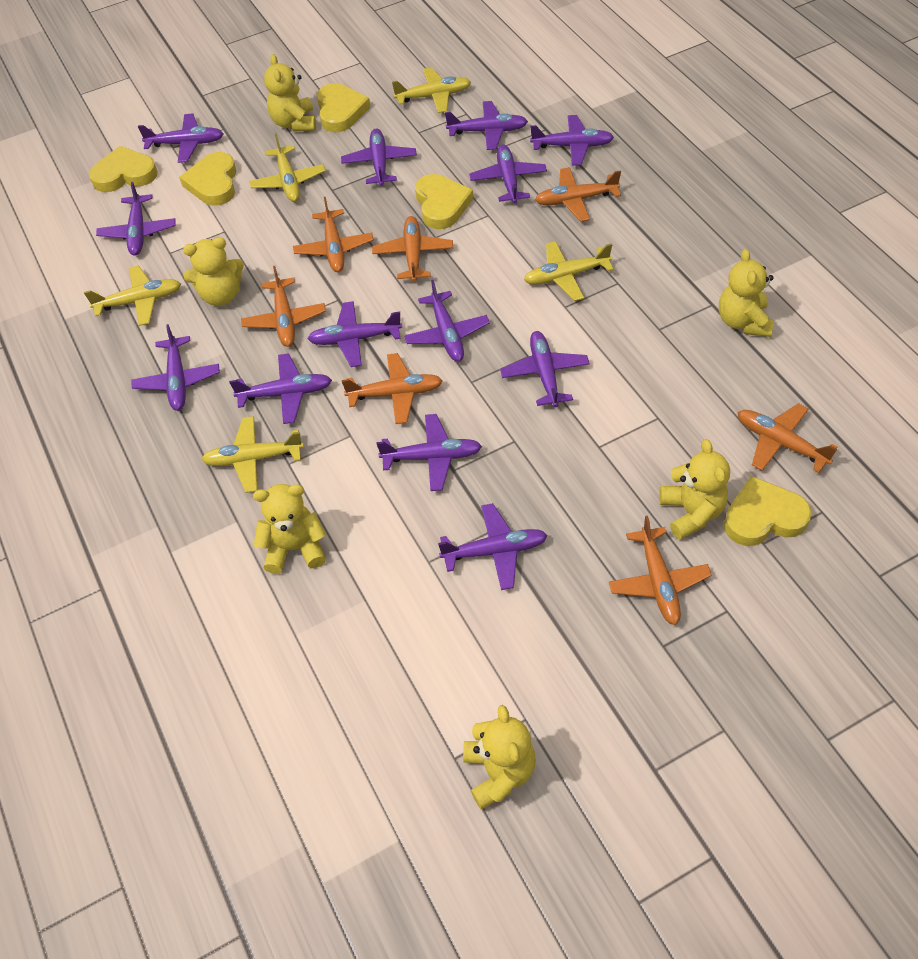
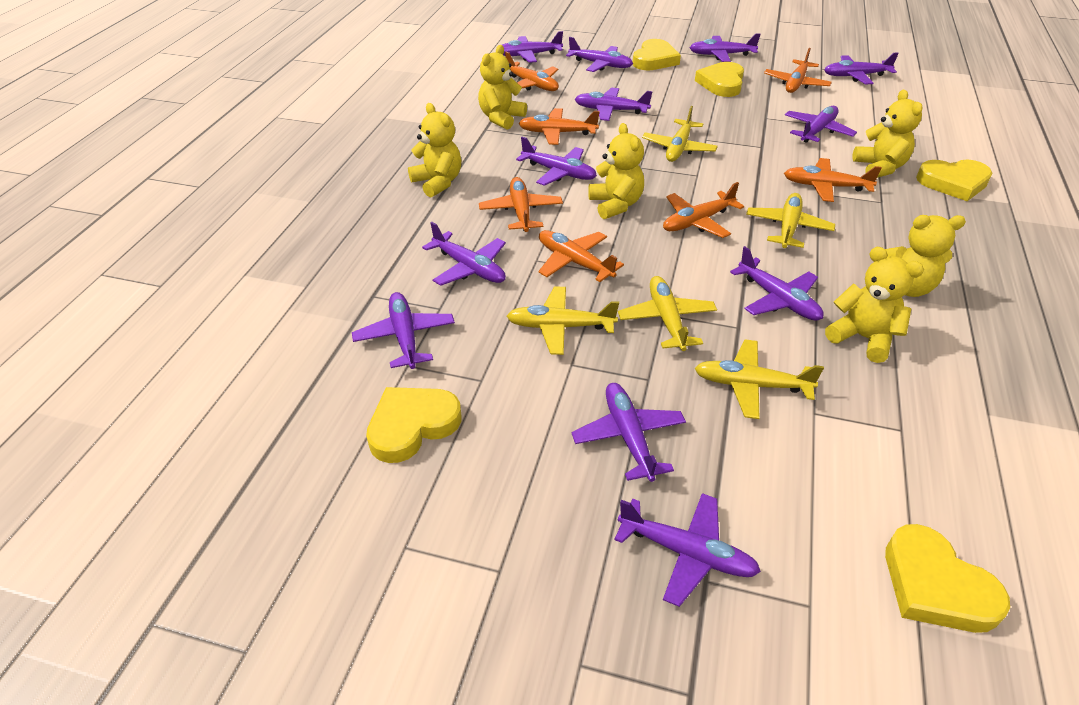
purple plane: 13 -> 12

